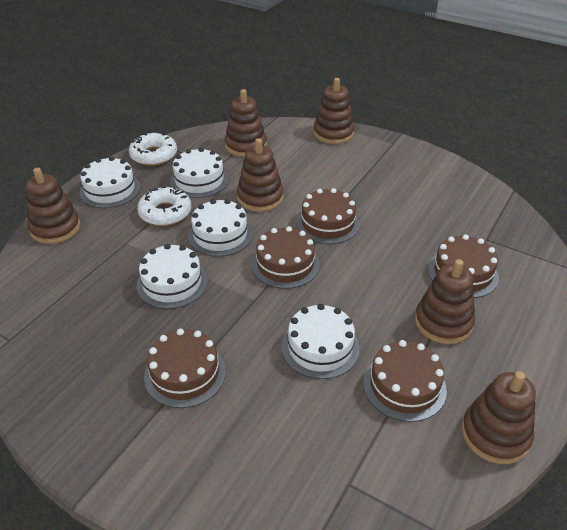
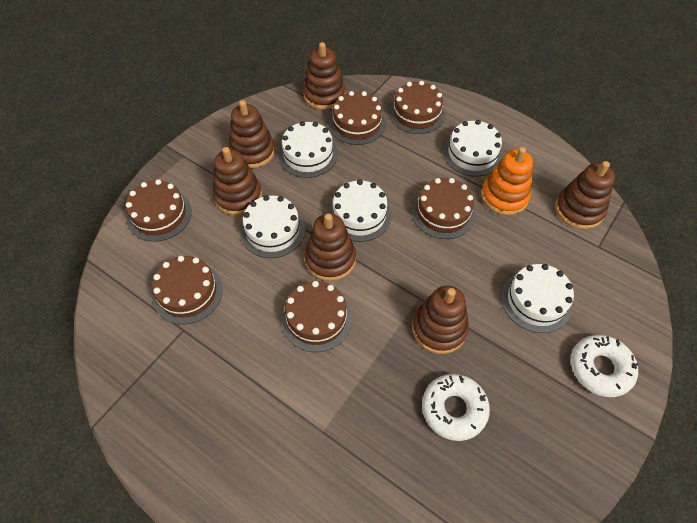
brown cake: 5 -> 6
orange stacking toy: 0 -> 1

